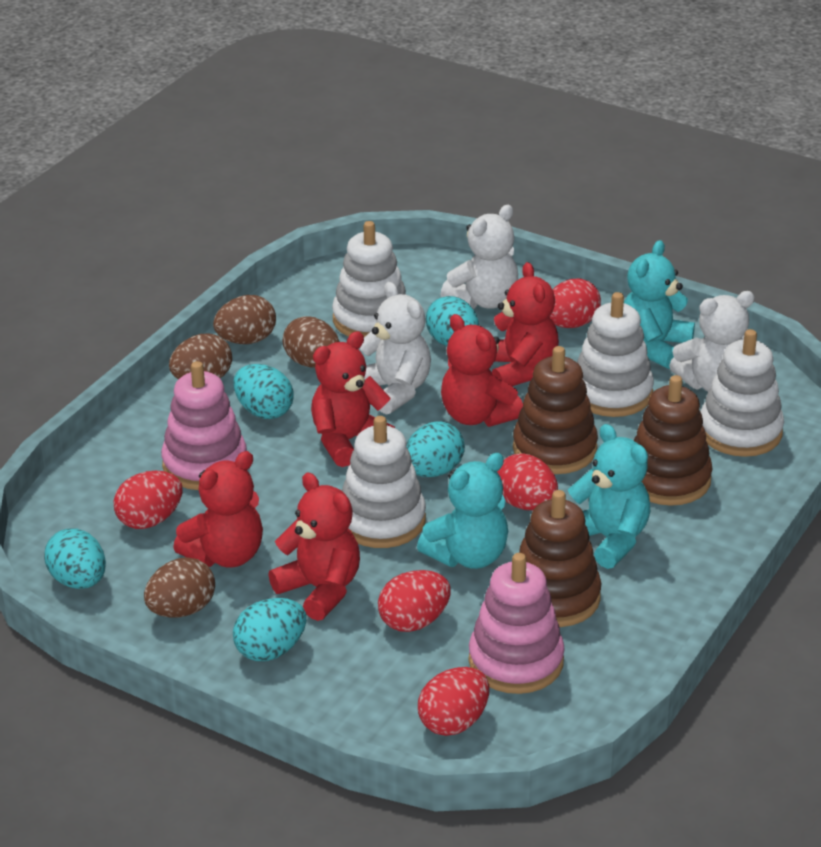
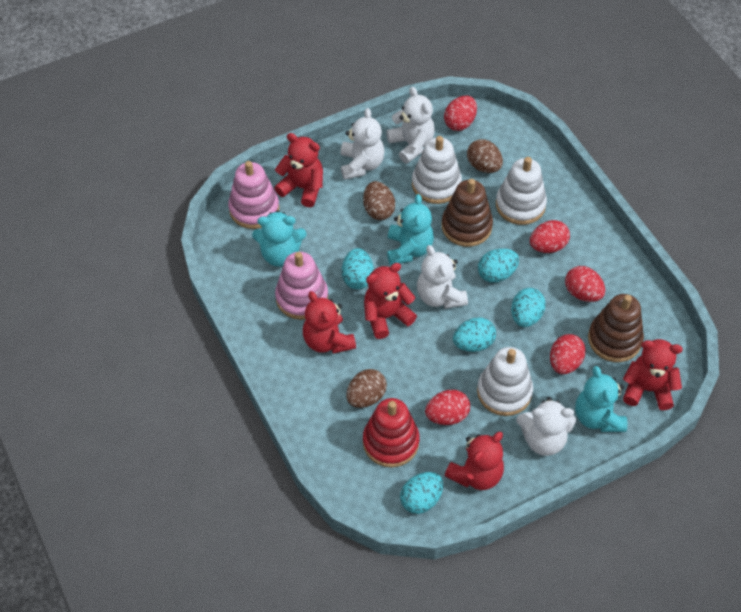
brown egg: 4 -> 3
brown stacking toy: 3 -> 2
red stacking toy: 0 -> 1
white stacking toy: 4 -> 3
white teddy bear: 3 -> 4

